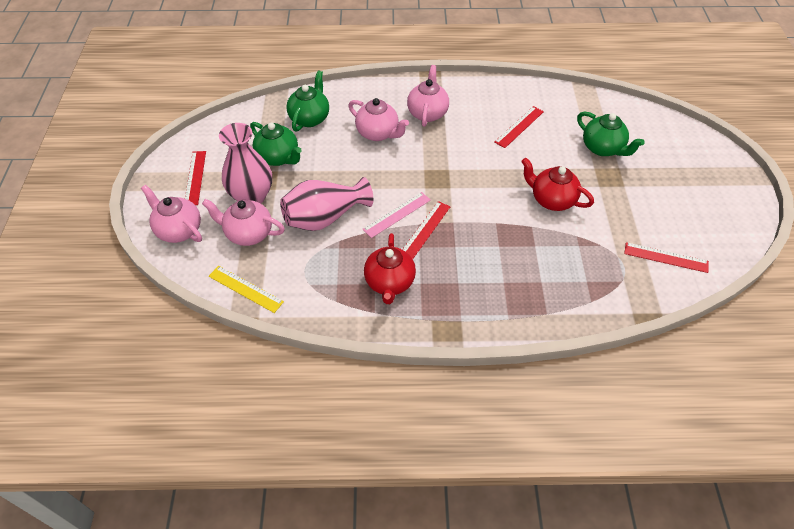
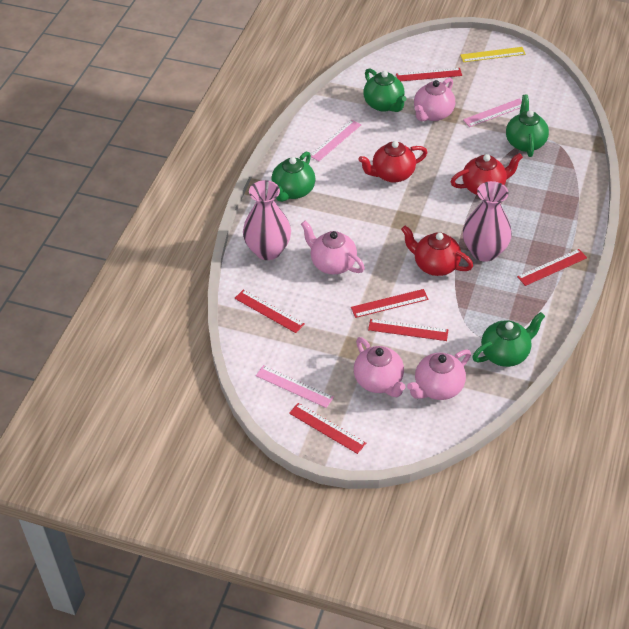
green teapot: 3 -> 4
pink ruler: 1 -> 3
red ruler: 4 -> 6
red teapot: 2 -> 3

